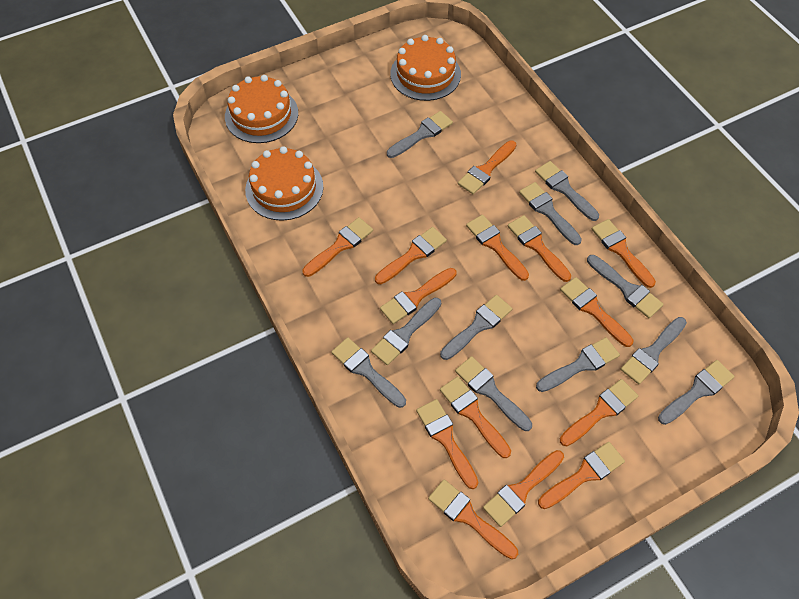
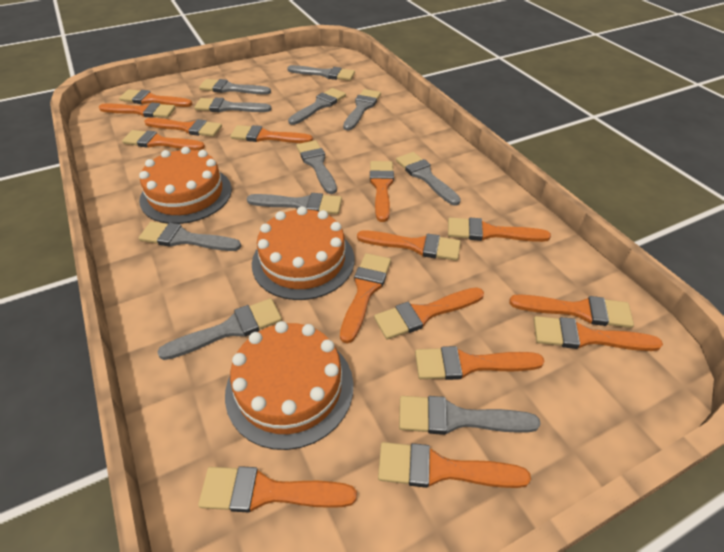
orange brush: 14 -> 15

